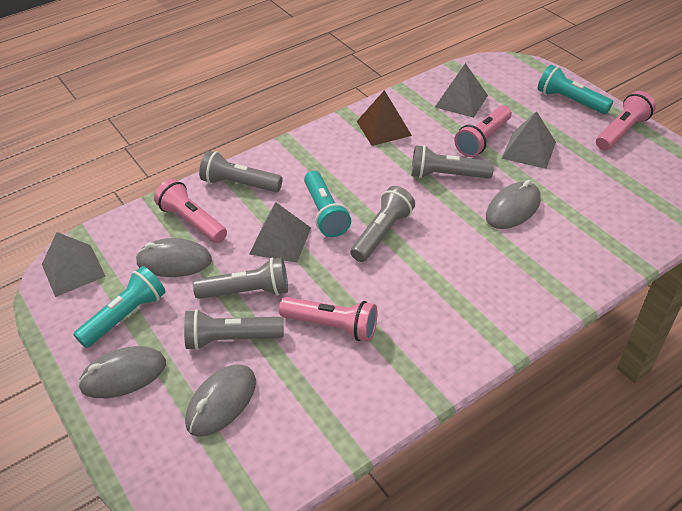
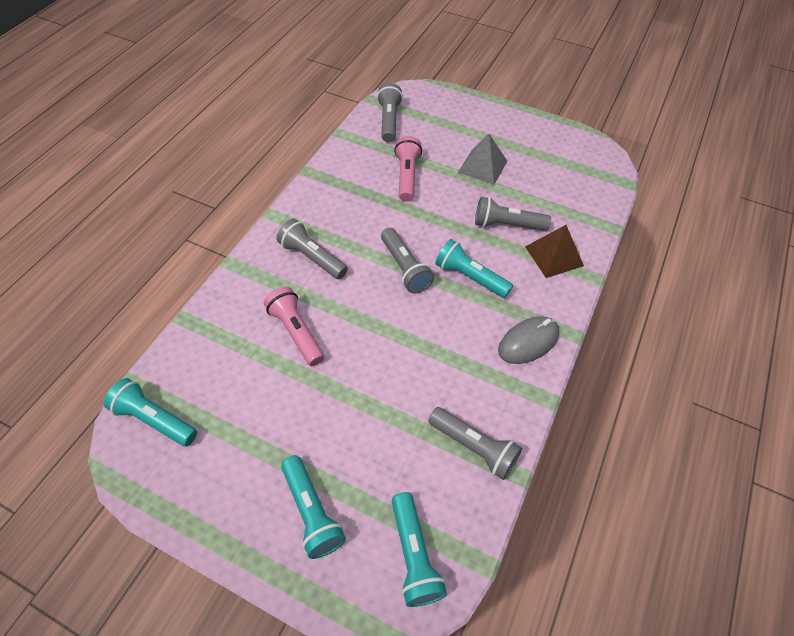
grey mouse: 4 -> 1
grey pyramid: 4 -> 1
pink flashlight: 4 -> 2
turquoise flashlight: 3 -> 4

